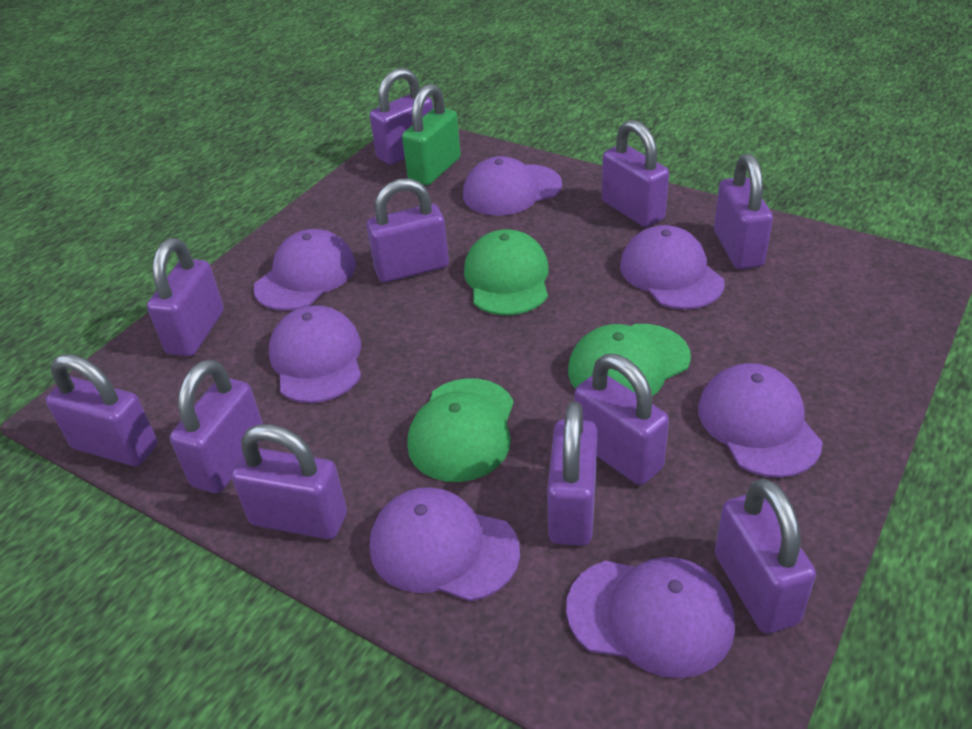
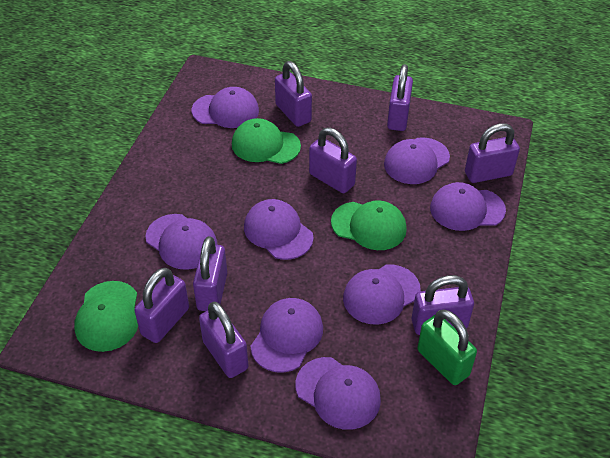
purple cap: 7 -> 8
purple padlock: 11 -> 8

